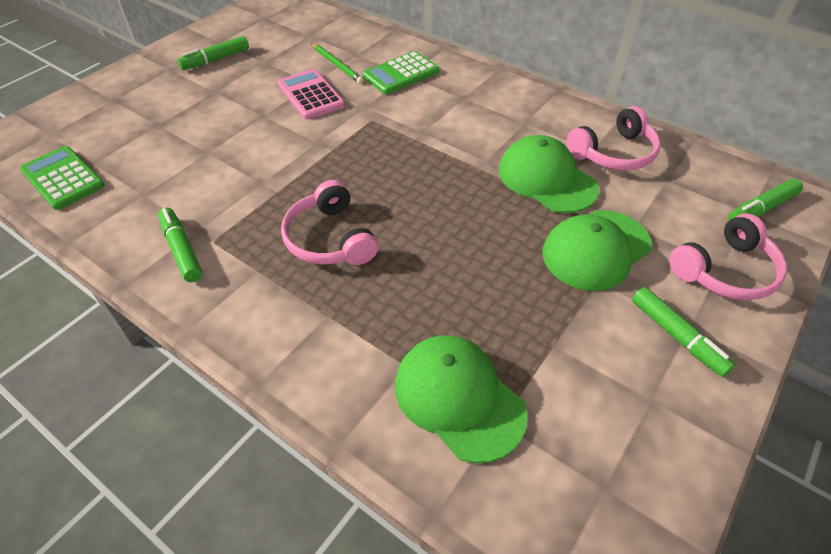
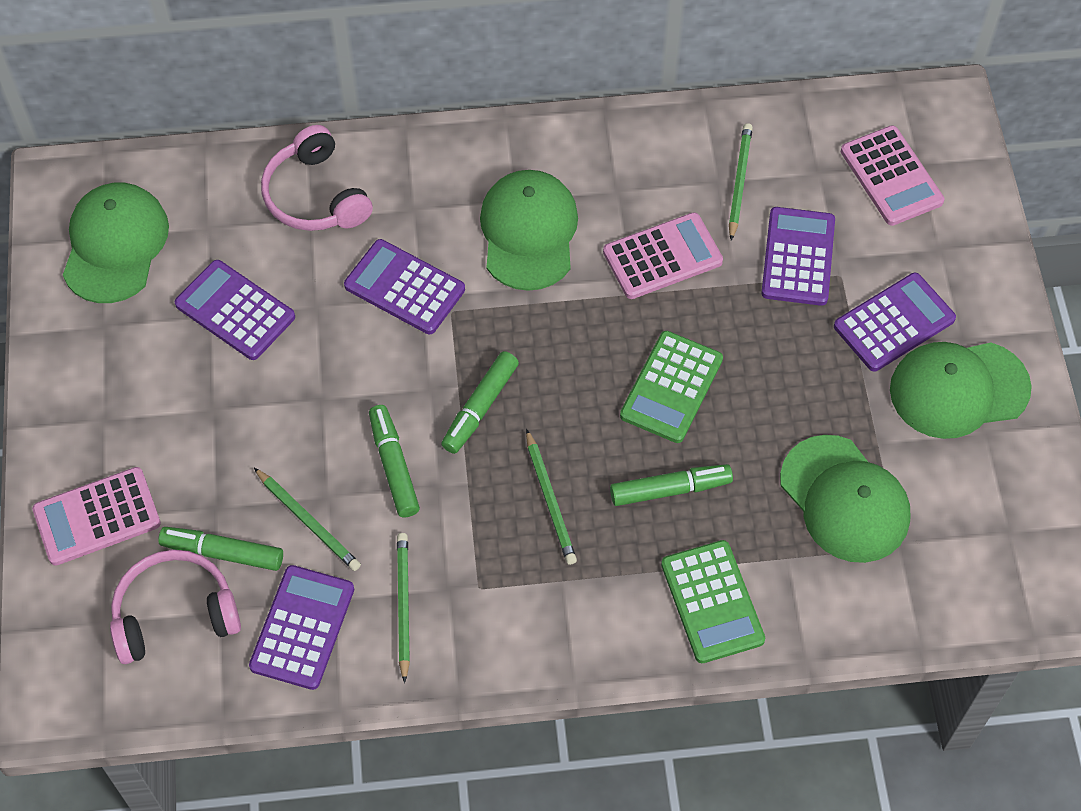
green cap: 3 -> 4
green pencil: 1 -> 4
pink calculator: 1 -> 3
pink headphones: 3 -> 2
purple calculator: 0 -> 5

